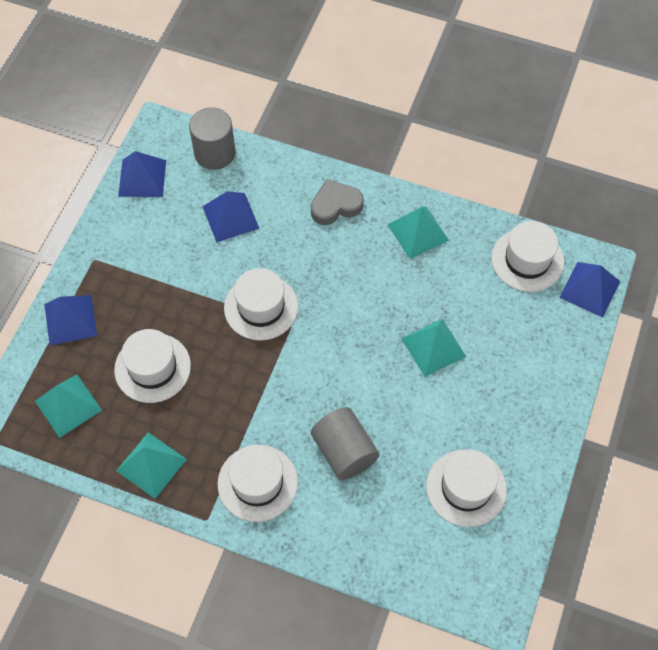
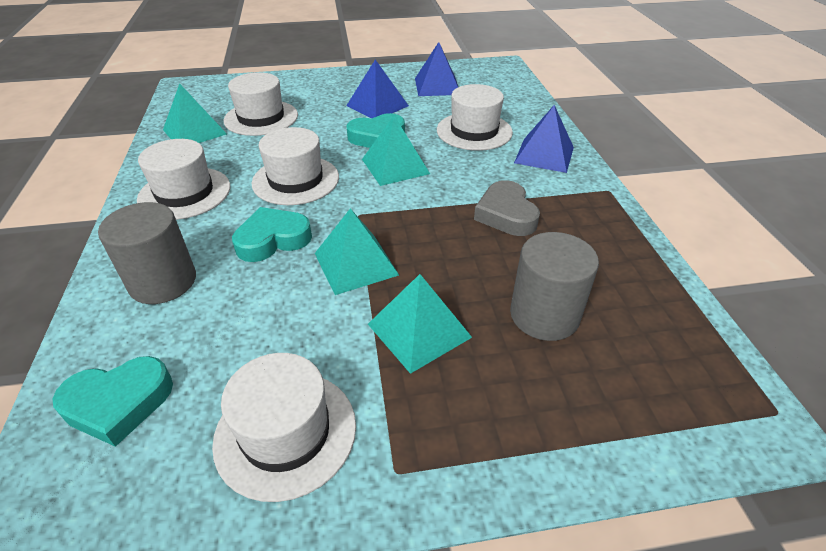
blue pyramid: 4 -> 3
turquoise heart: 0 -> 3

